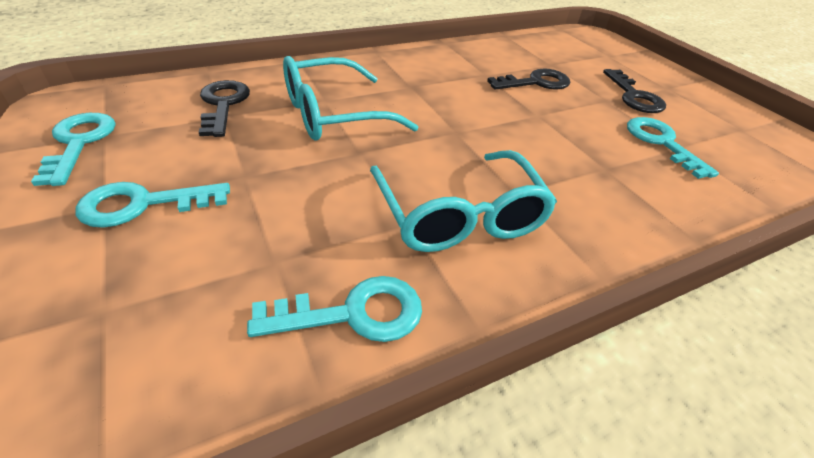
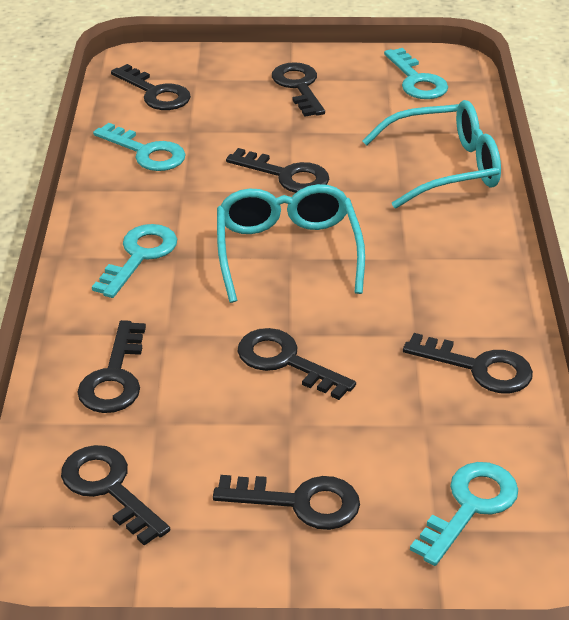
black key: 3 -> 8

